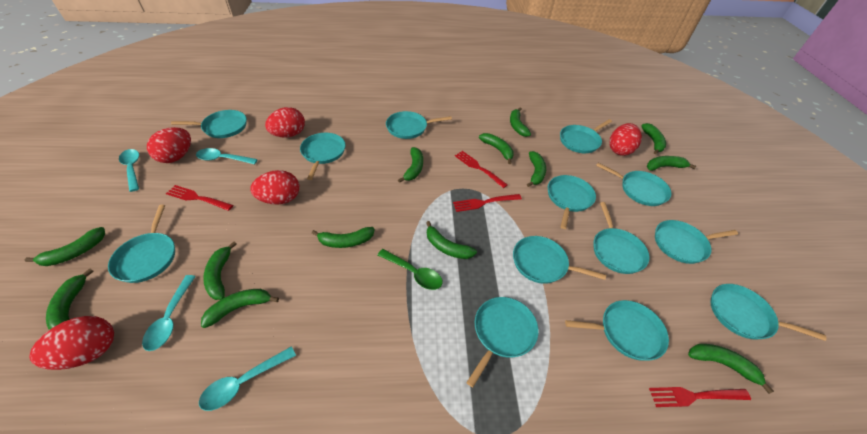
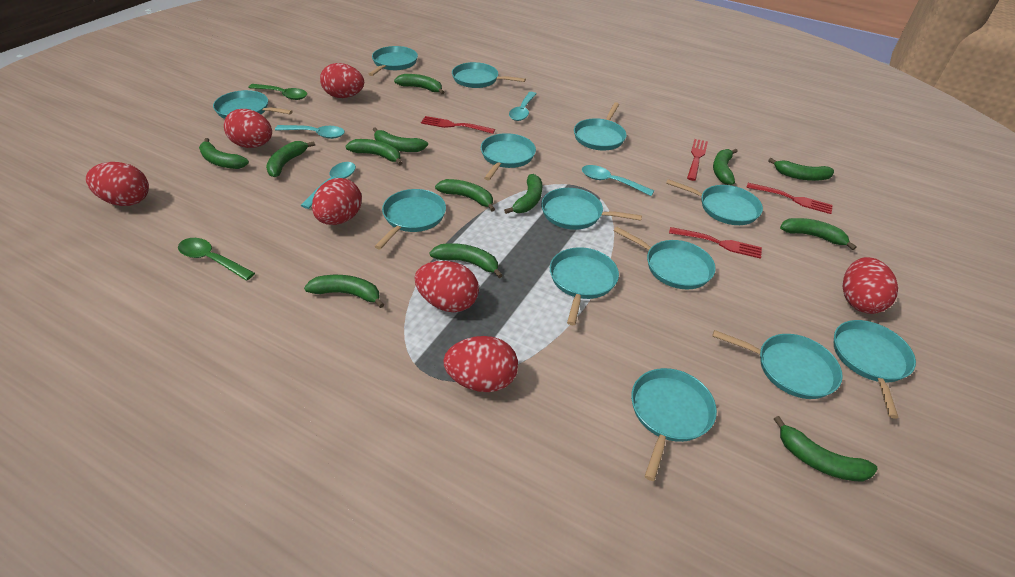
green spoon: 1 -> 2
red egg: 5 -> 7

